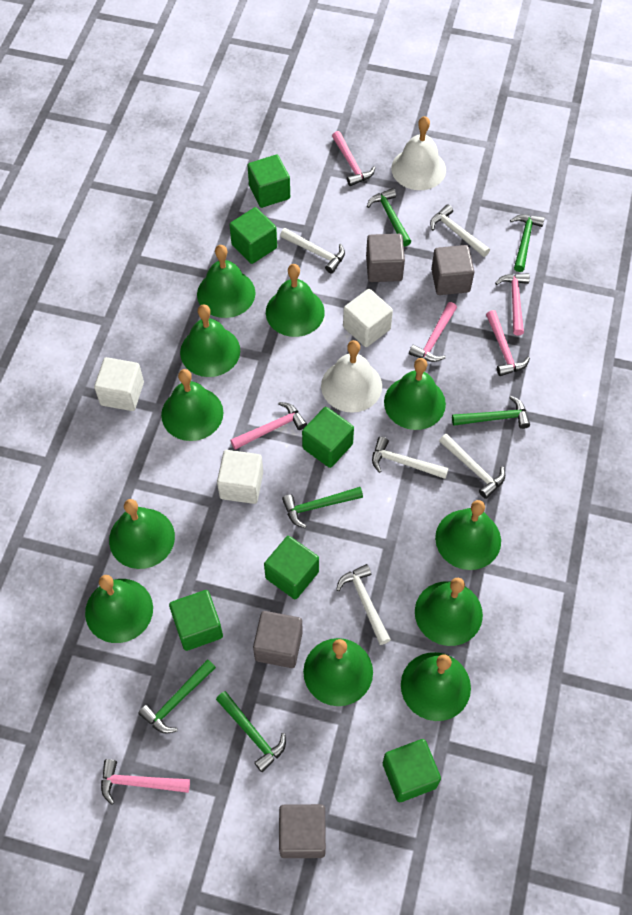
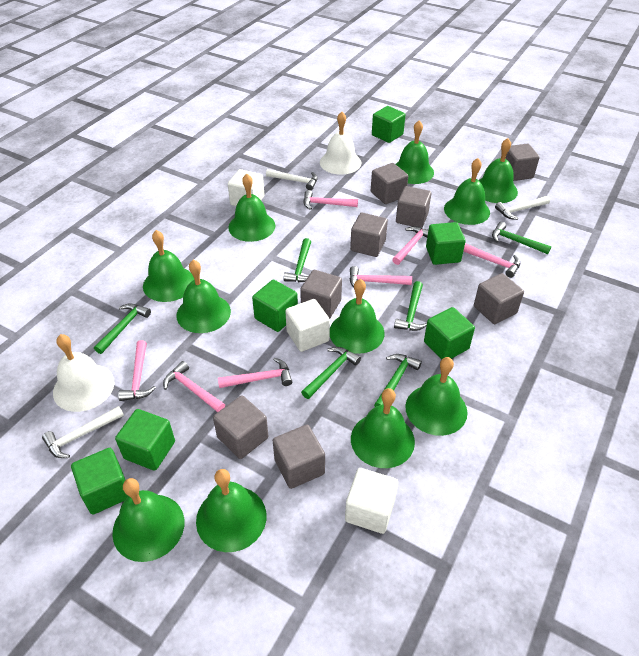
grey cube: 4 -> 8
pink hammer: 6 -> 7
white hammer: 5 -> 3

